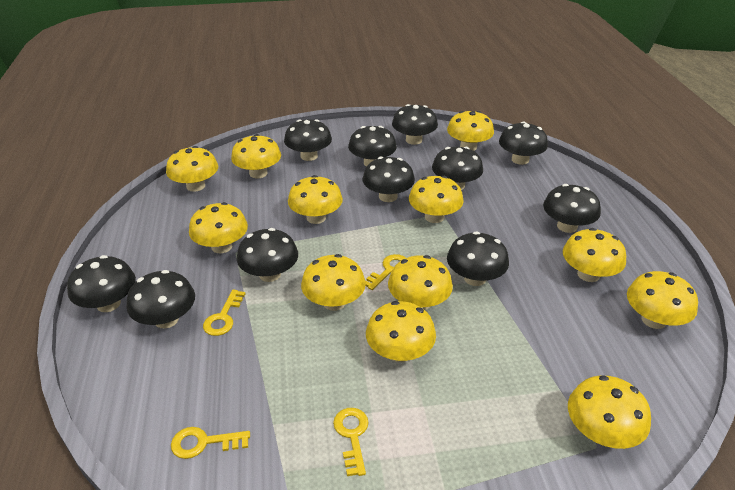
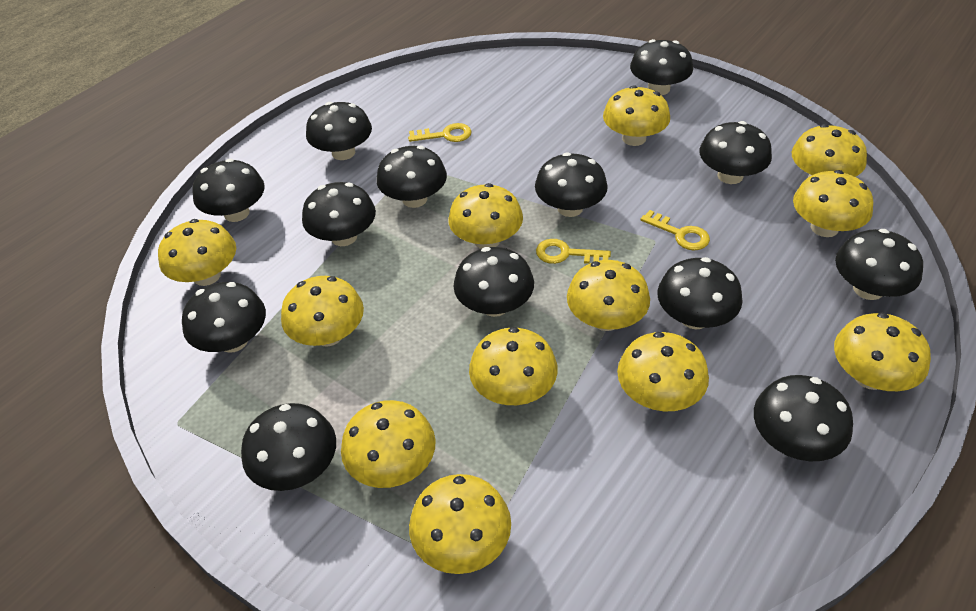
black mushroom: 11 -> 13
yellow key: 4 -> 3

